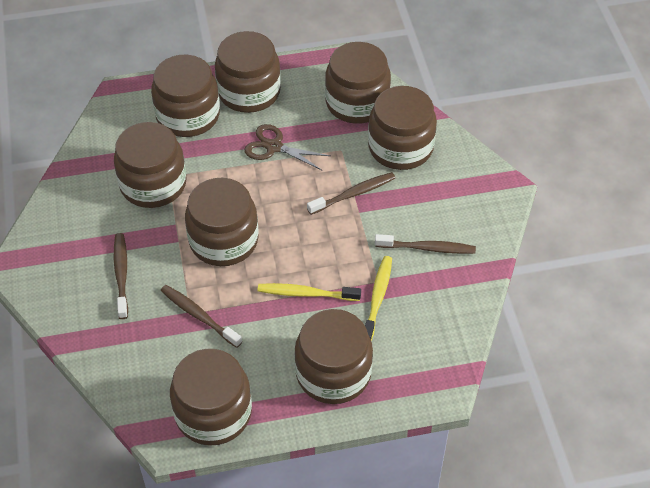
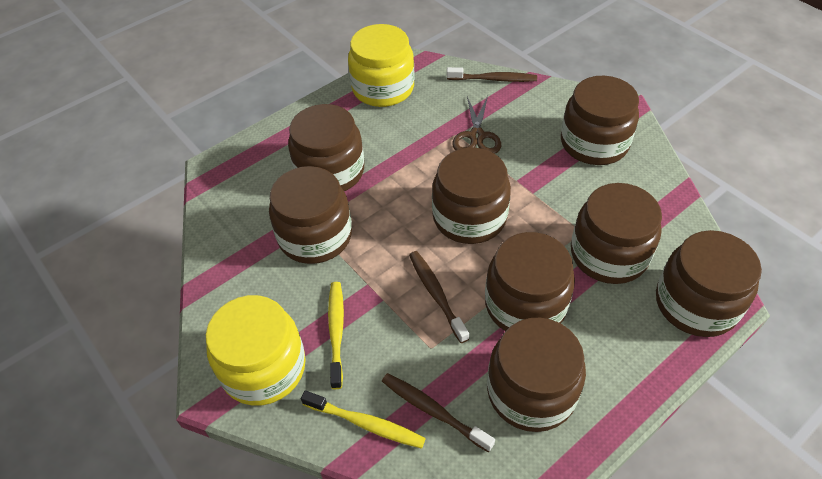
brown toothbrush: 4 -> 3
yellow jar: 0 -> 2

